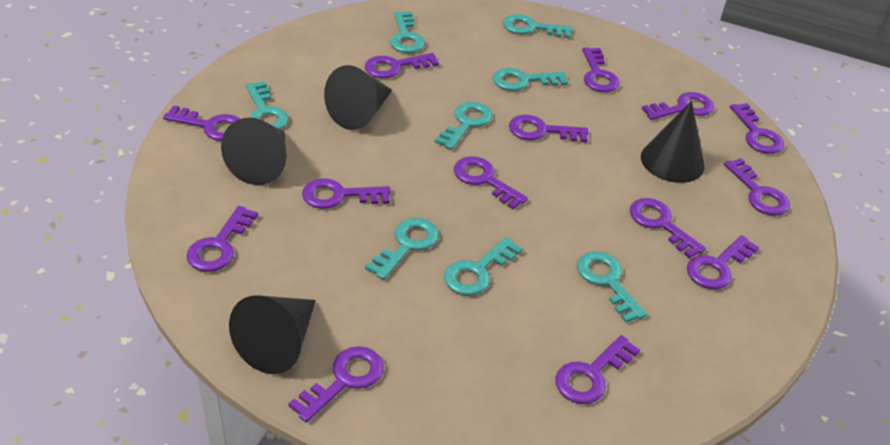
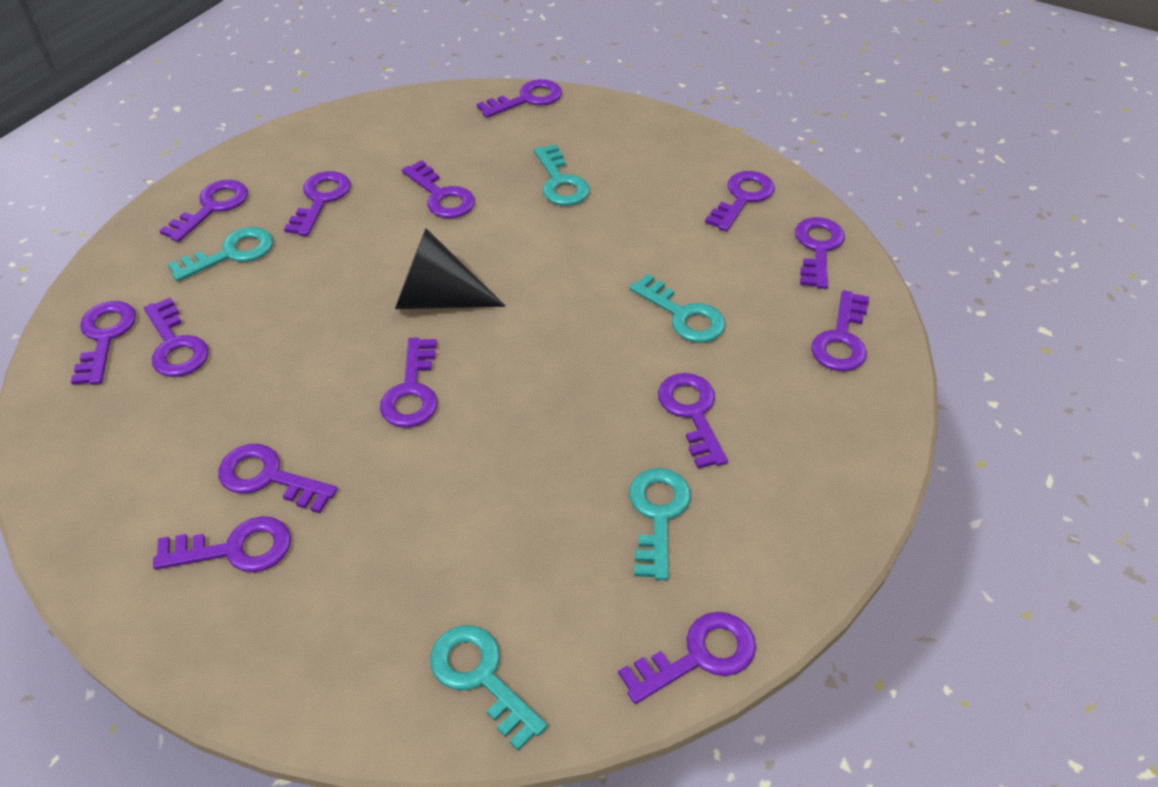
black cone: 4 -> 1
turquoise key: 8 -> 5

